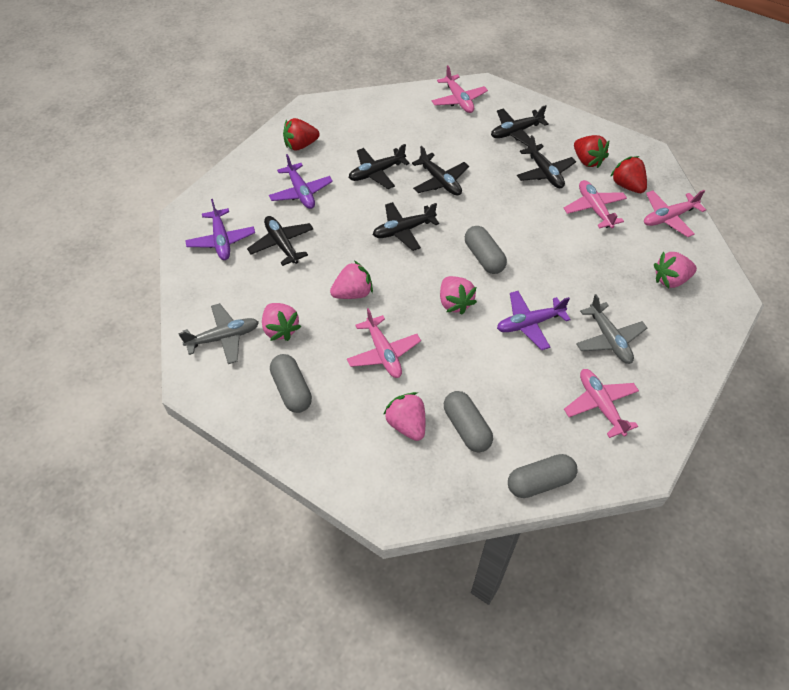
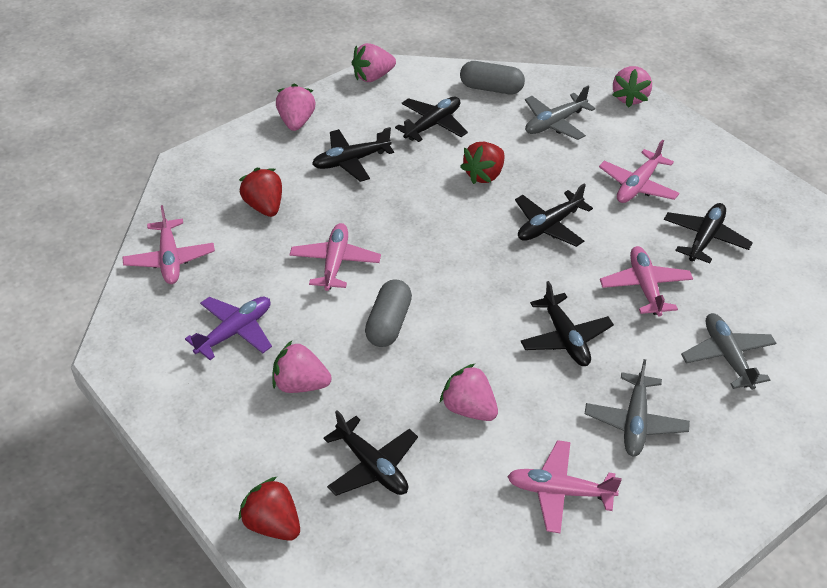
grey capsule: 4 -> 2
grey plane: 2 -> 3
purple plane: 3 -> 1

